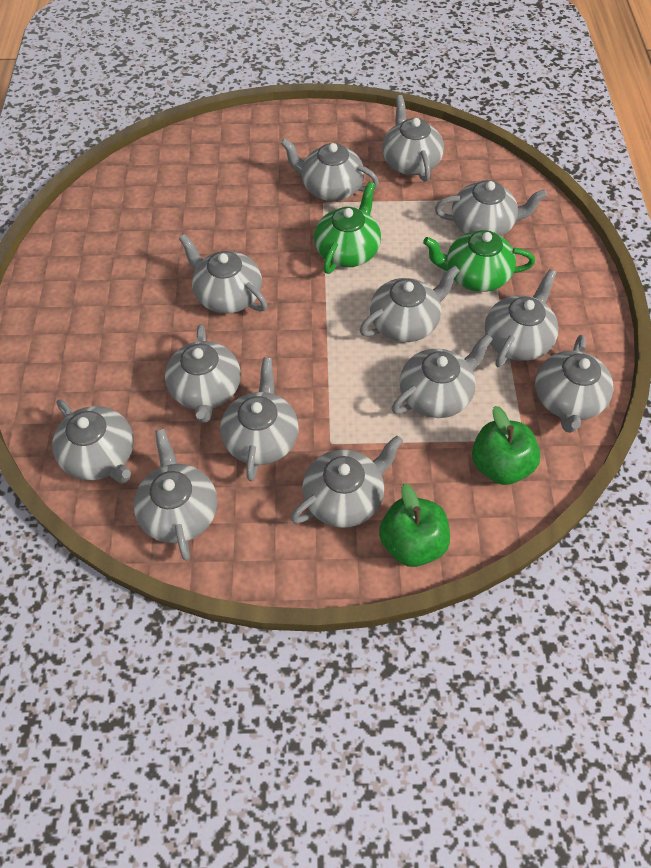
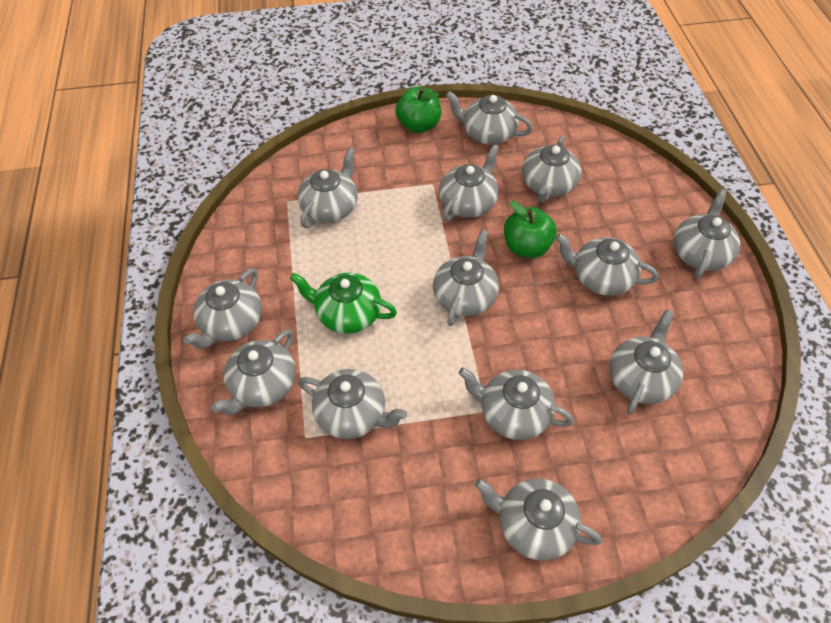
green teapot: 2 -> 1

